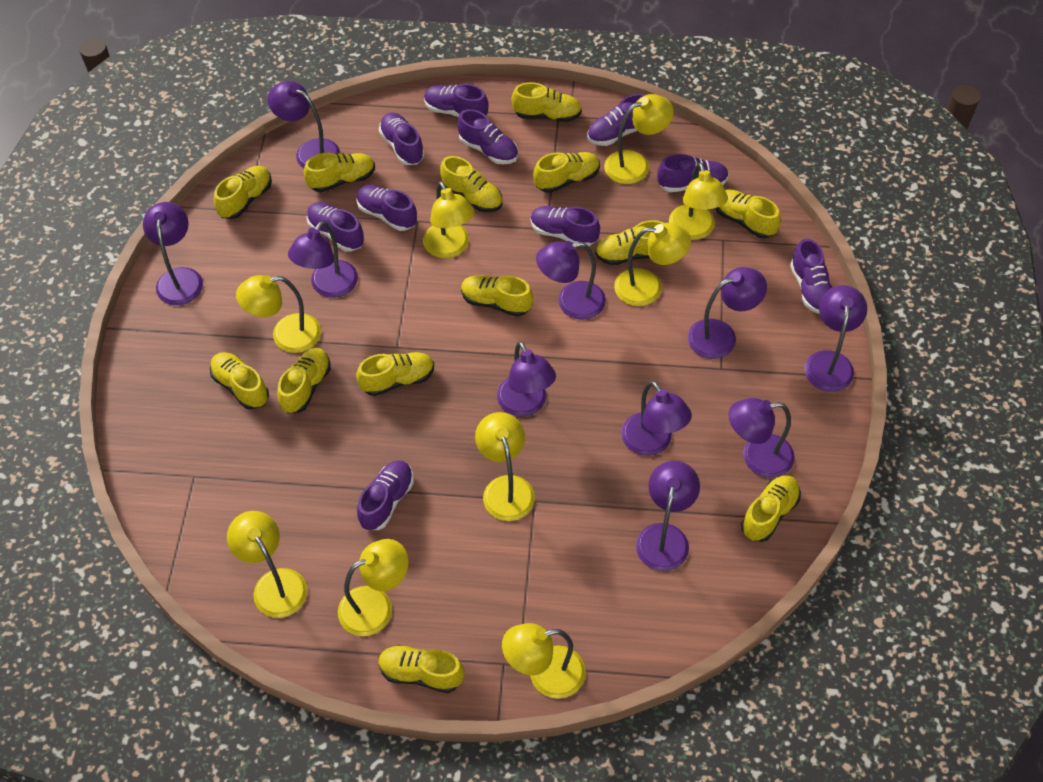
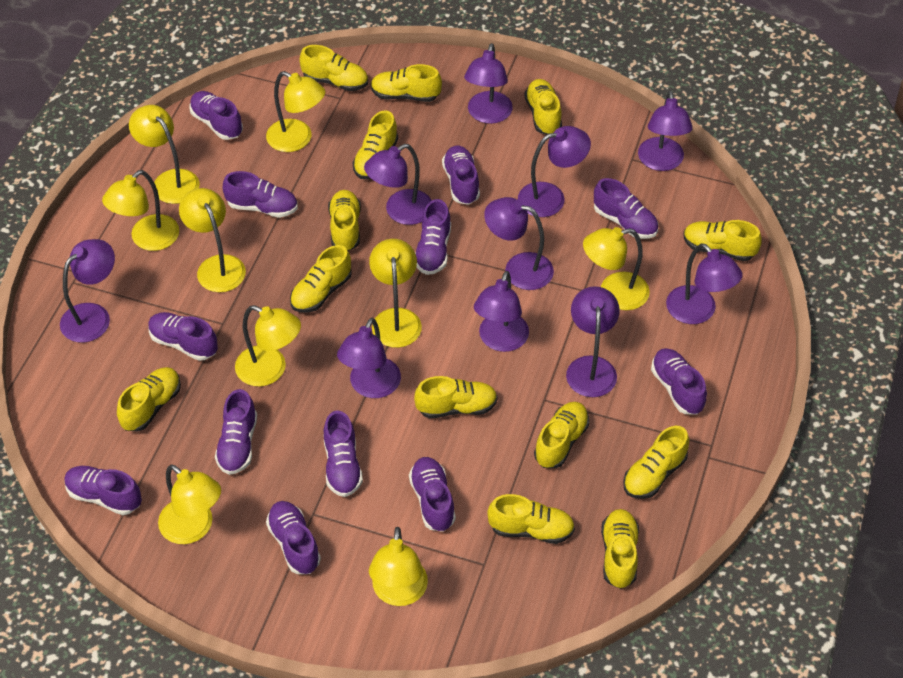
purple shoe: 10 -> 12

